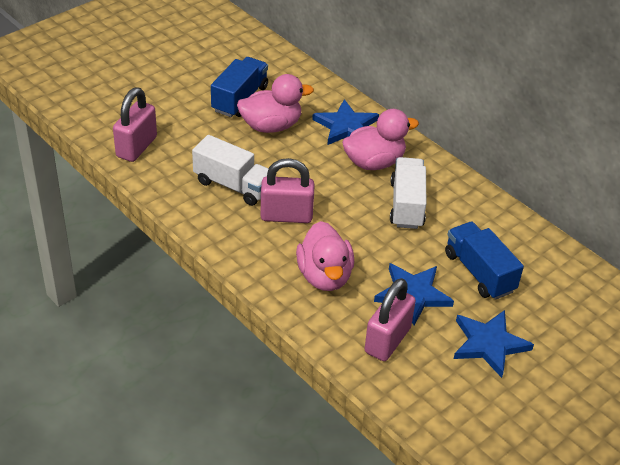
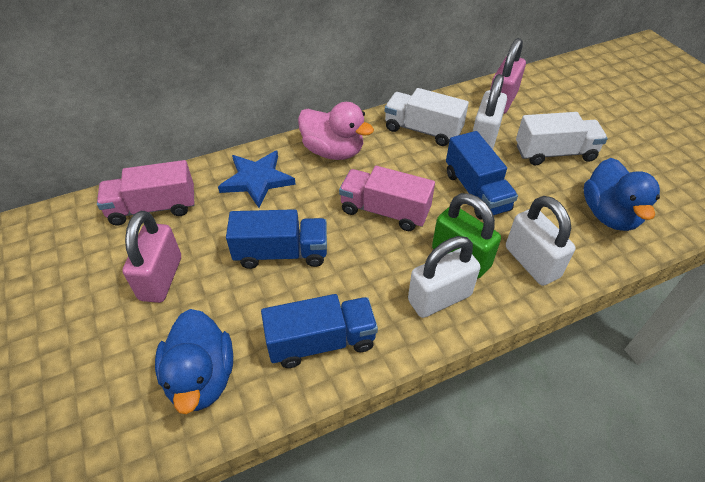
blue duck: 0 -> 2
blue star: 3 -> 1
blue truck: 2 -> 3
green padlock: 0 -> 1
pink duck: 3 -> 1
pink padlock: 3 -> 2
pink truck: 0 -> 2
white padlock: 0 -> 3

